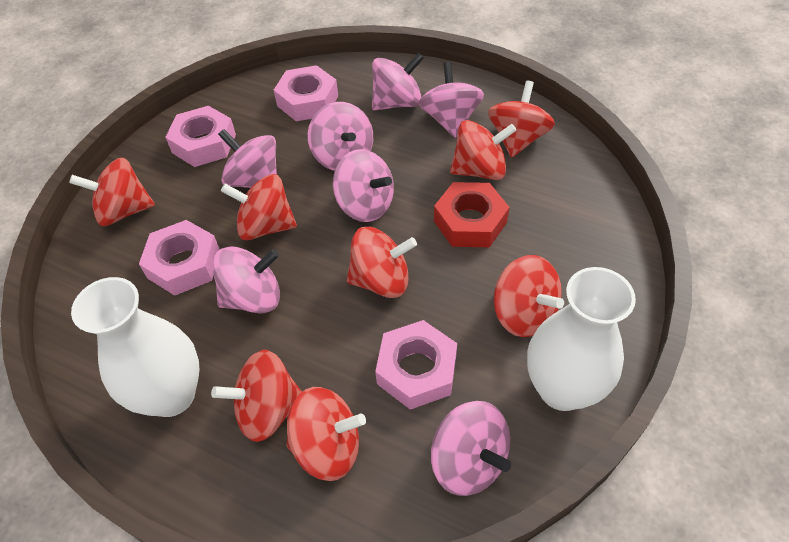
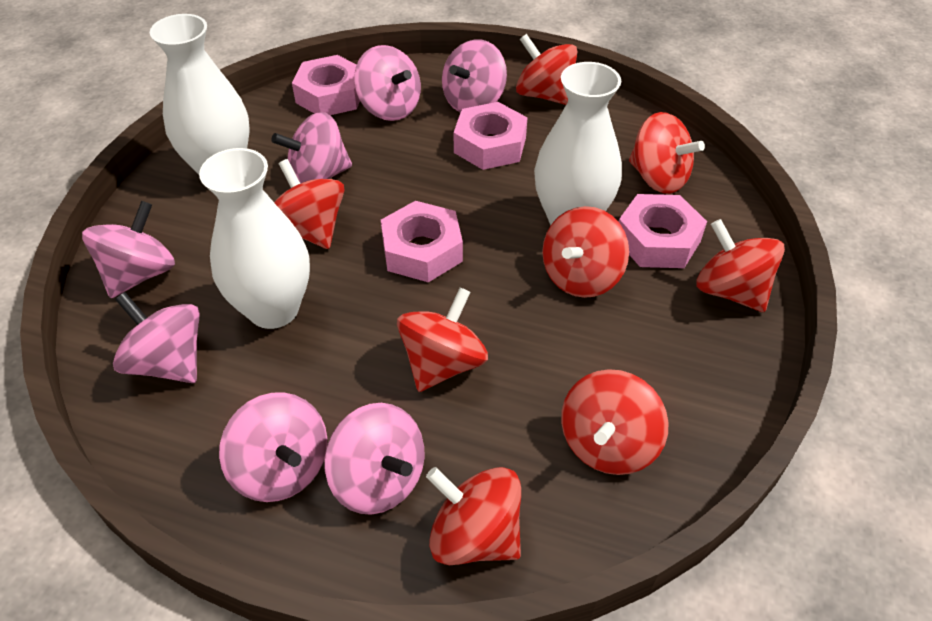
red nut: 1 -> 0
white vase: 2 -> 3

